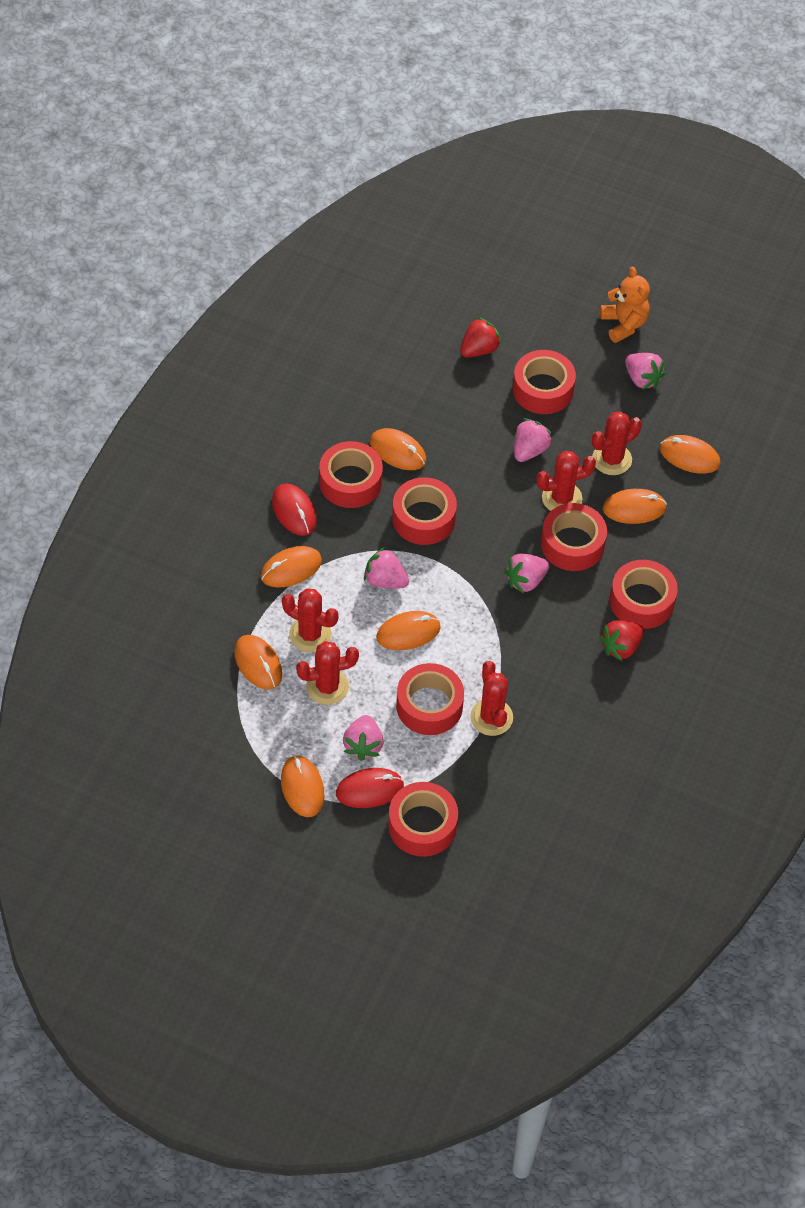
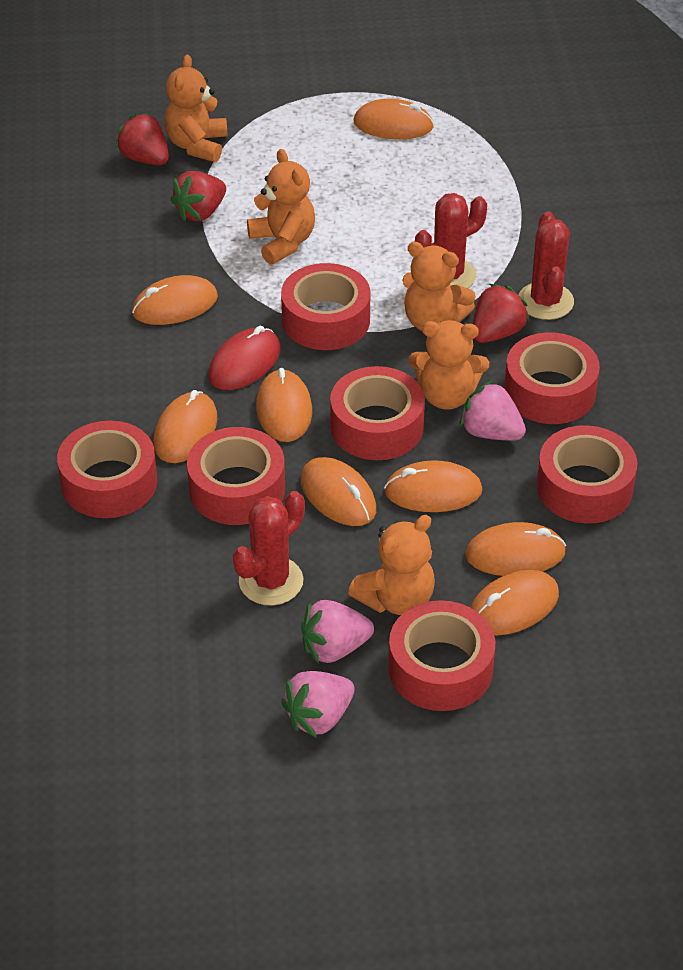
orange mouse: 7 -> 8
orange teddy bear: 1 -> 5
pink strawberry: 5 -> 3
red cactus: 5 -> 3
red mouse: 2 -> 1
red strawberry: 2 -> 3

